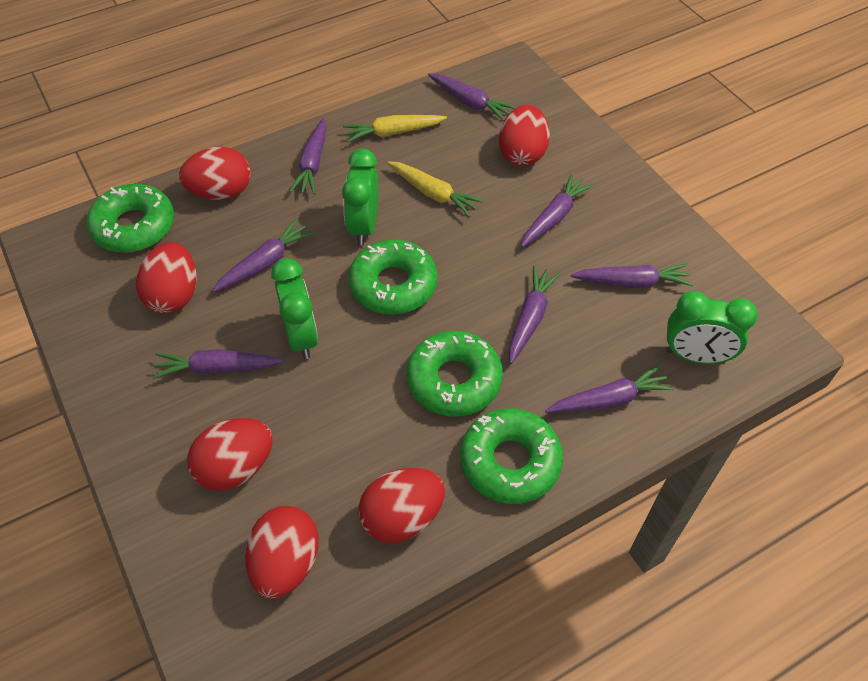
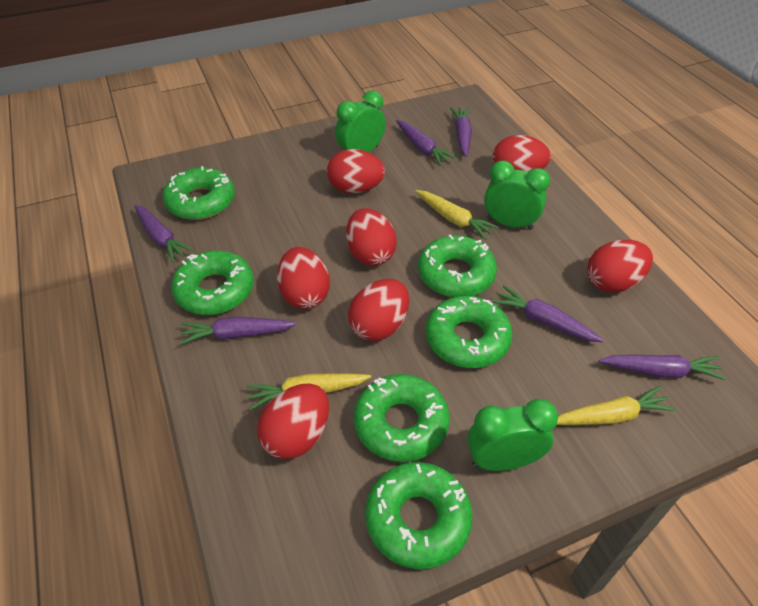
green donut: 4 -> 6
purple carrot: 8 -> 6
red egg: 6 -> 7
yellow carrot: 2 -> 3

